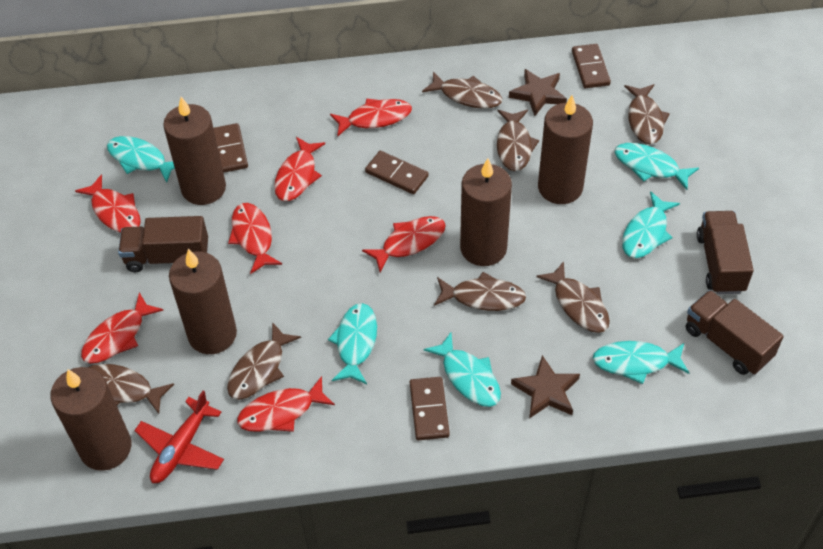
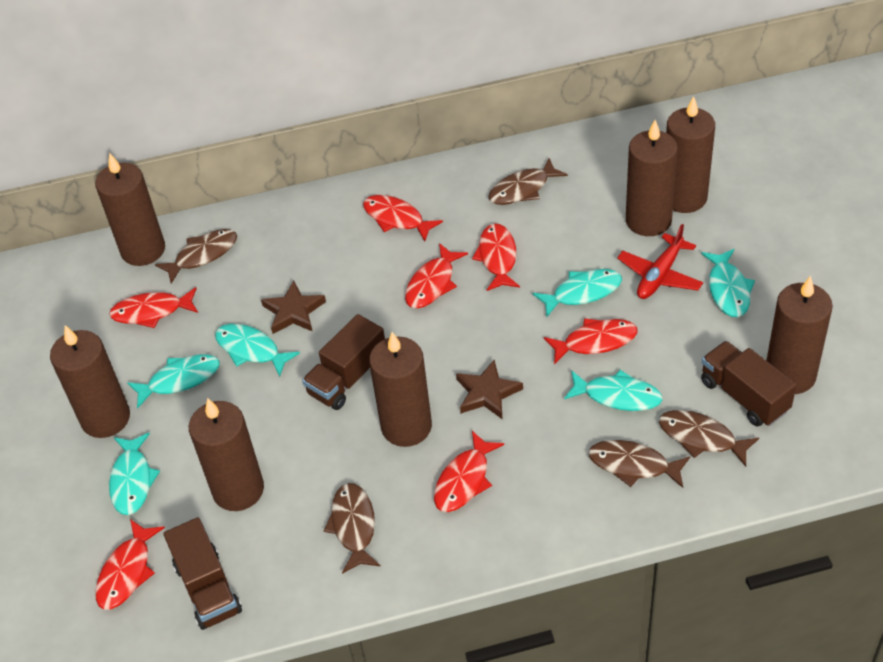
brown candle: 5 -> 7
brown domino: 4 -> 0
brown fish: 7 -> 5

